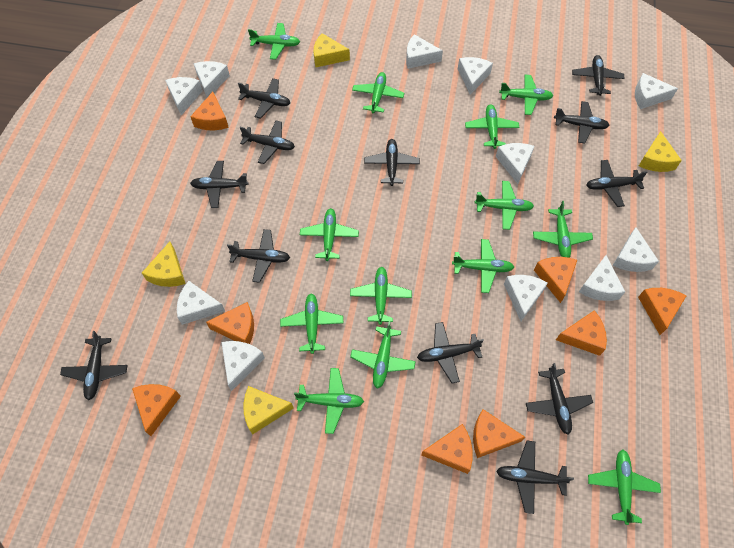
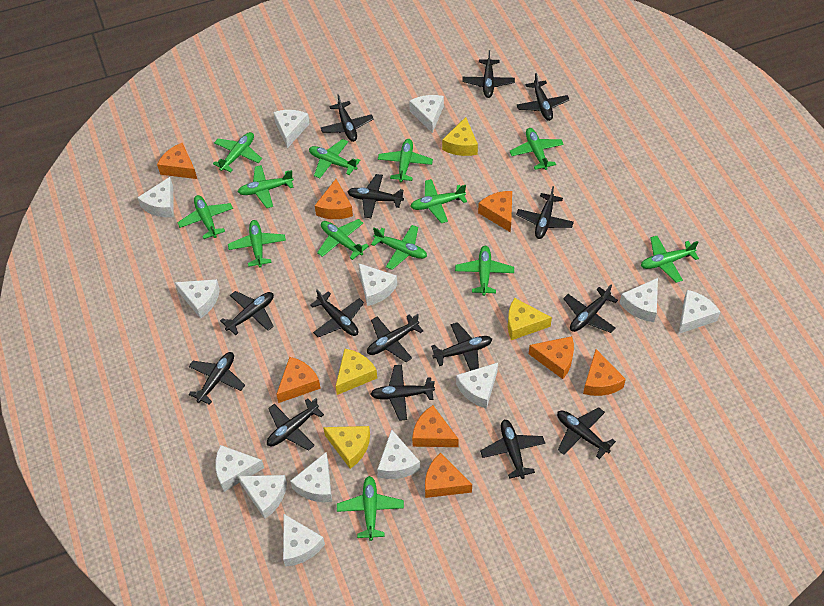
black plane: 12 -> 15
white cheese: 11 -> 13

